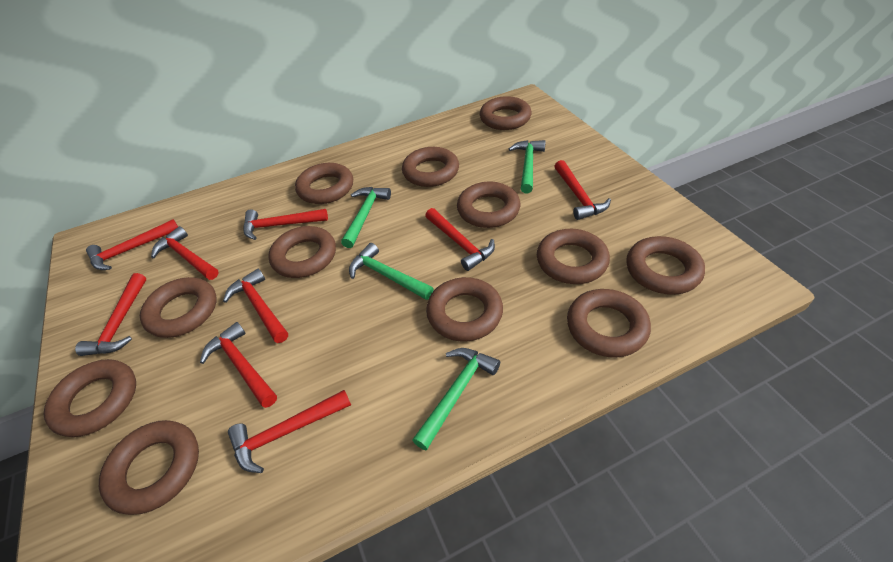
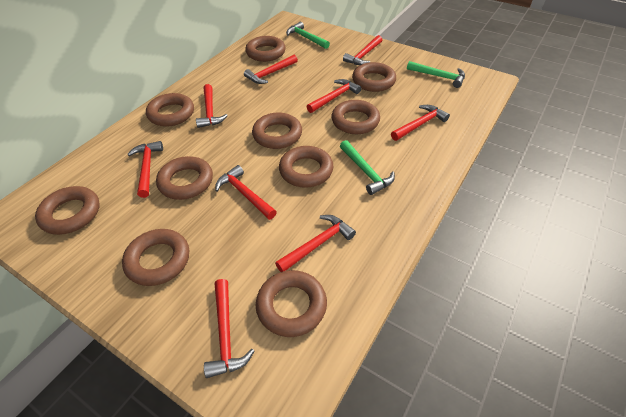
brown ring: 12 -> 10
green hammer: 4 -> 3

